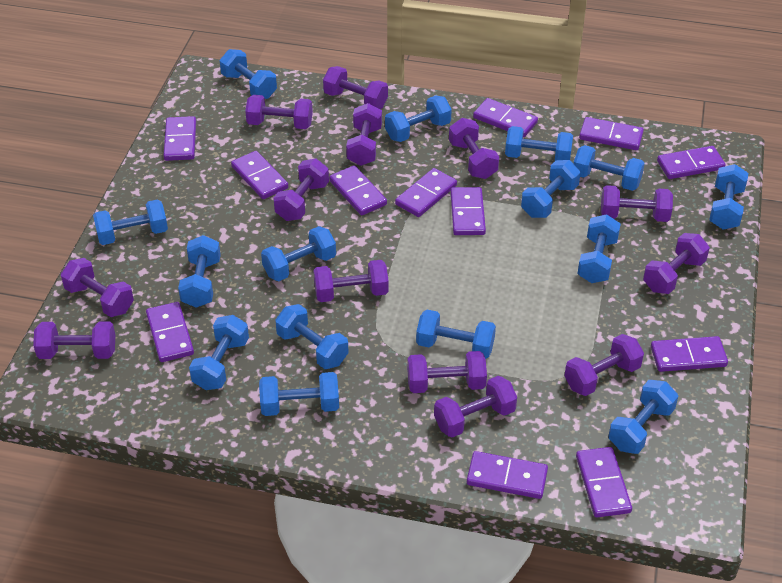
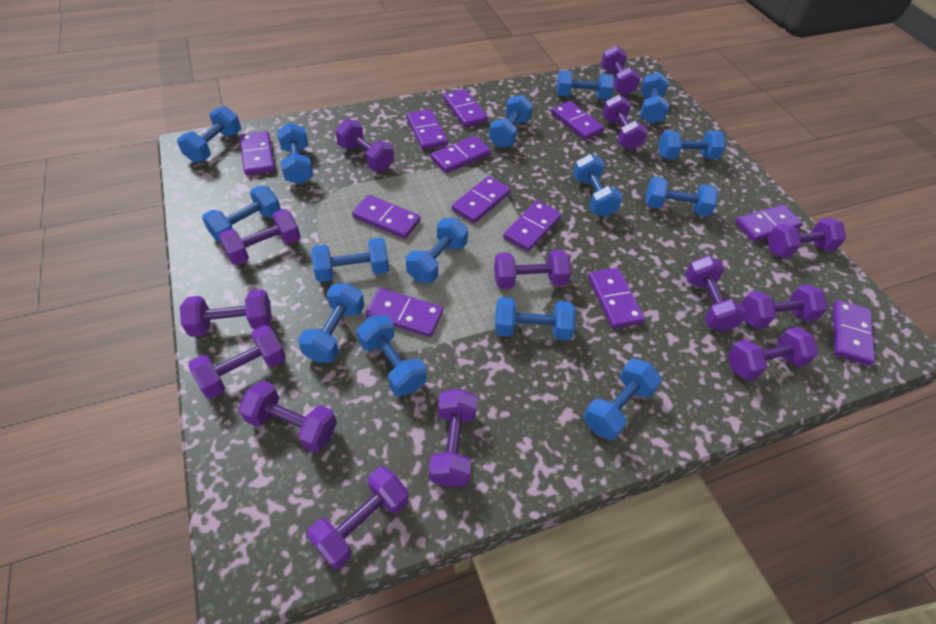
purple dumbbell: 13 -> 14

